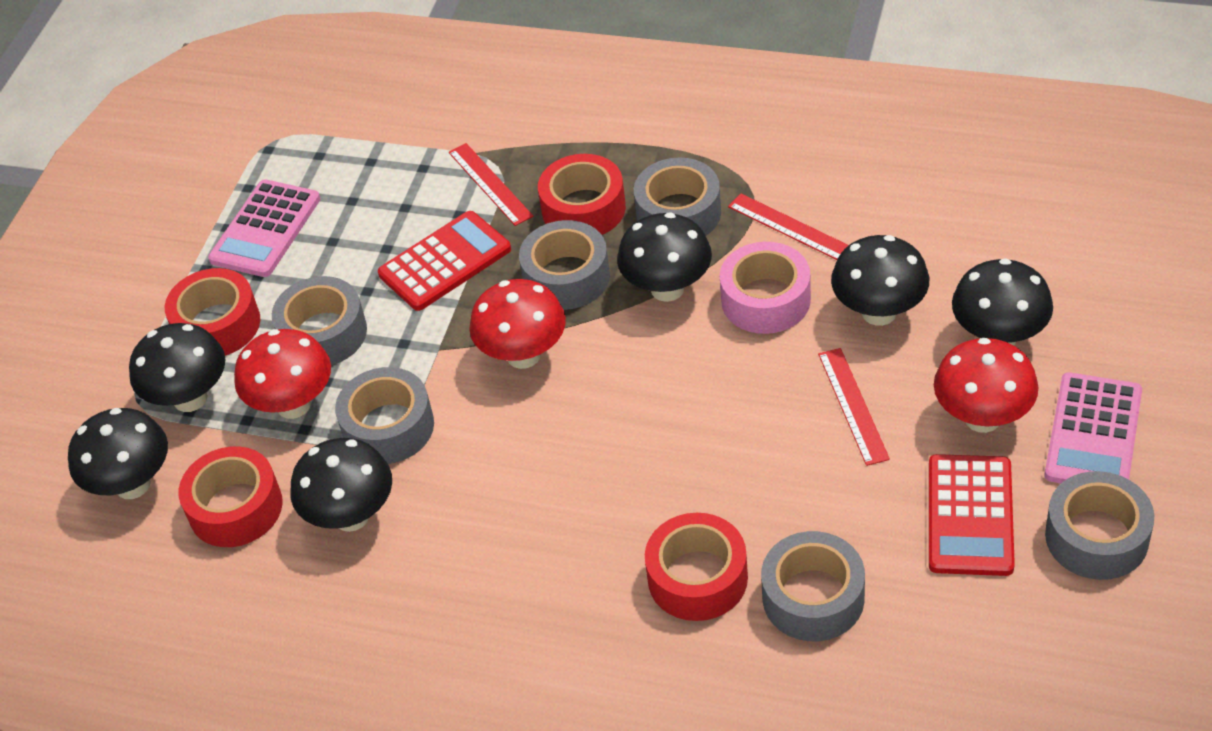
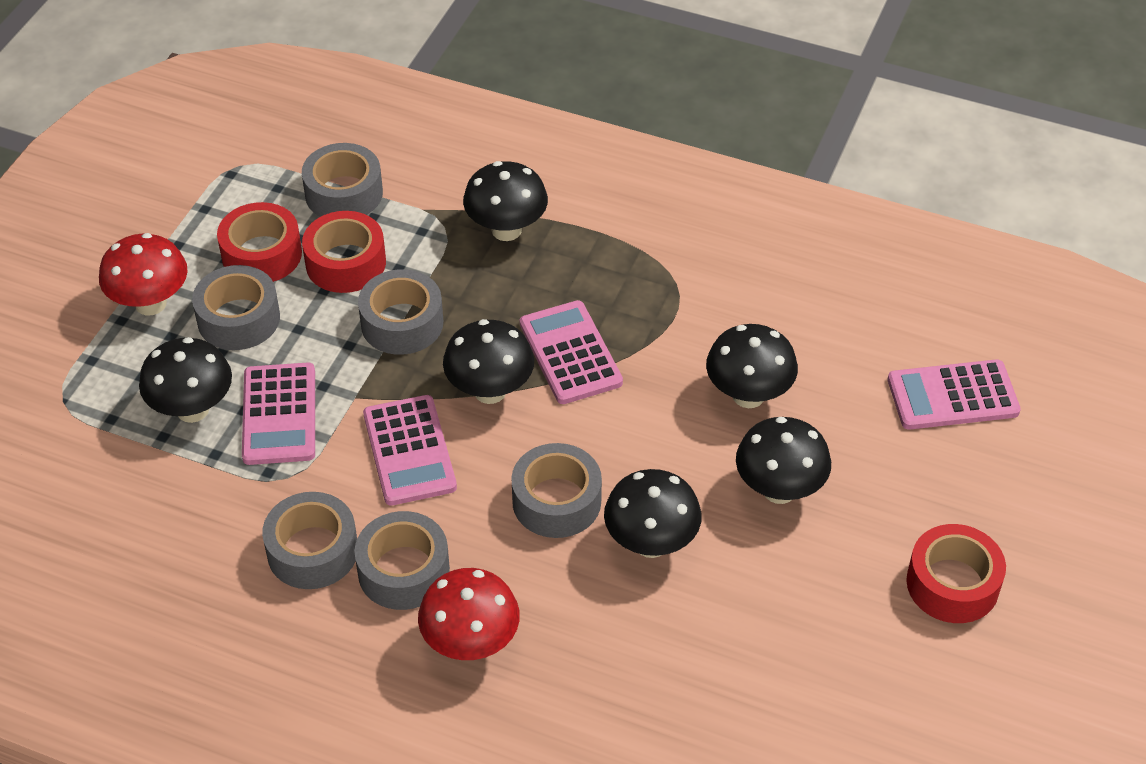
pink calculator: 2 -> 4
pink tape: 1 -> 0
red calculator: 2 -> 0
red mushroom: 3 -> 2
red ruler: 3 -> 0
red tape: 4 -> 3

